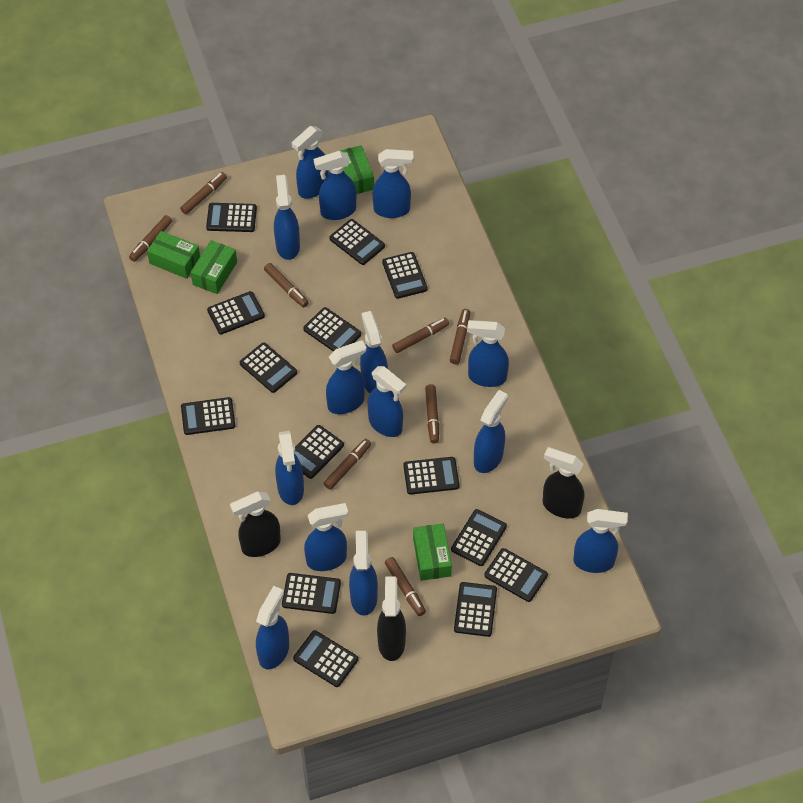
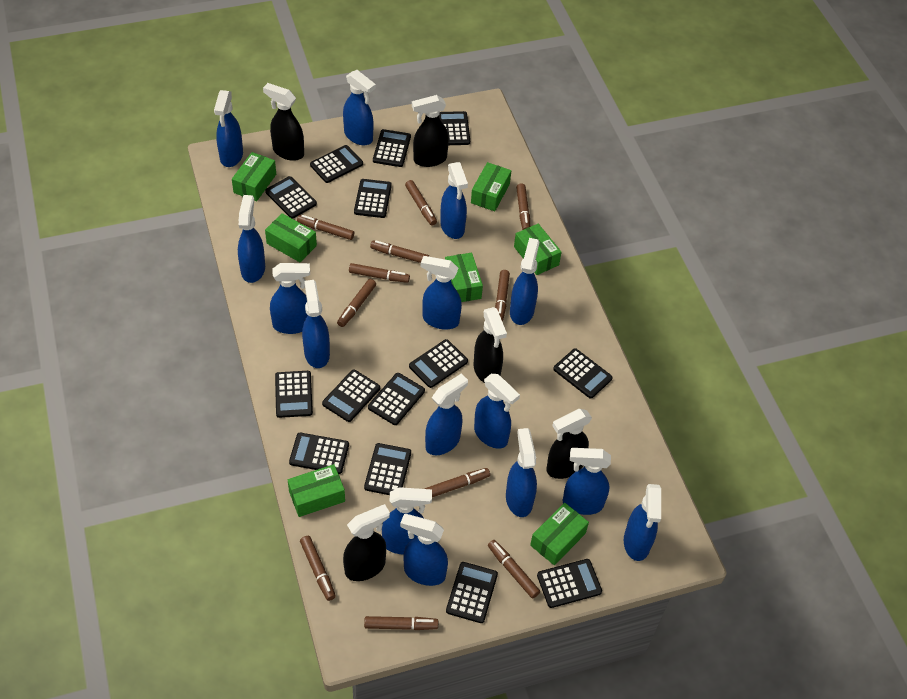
black spray bottle: 3 -> 5
blue spray bottle: 14 -> 15
brown marker: 8 -> 11
green box: 4 -> 7

